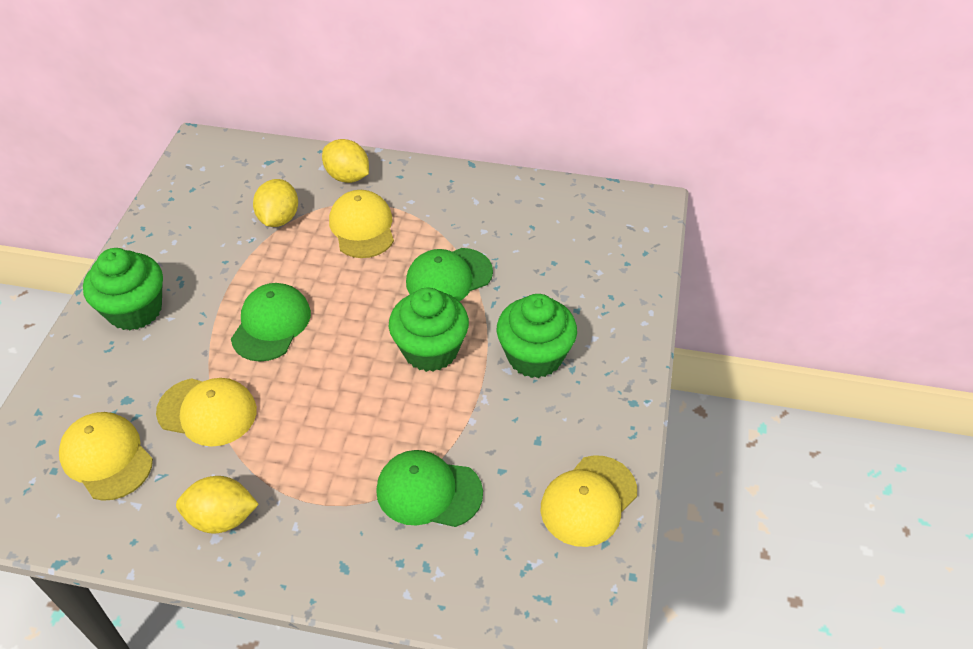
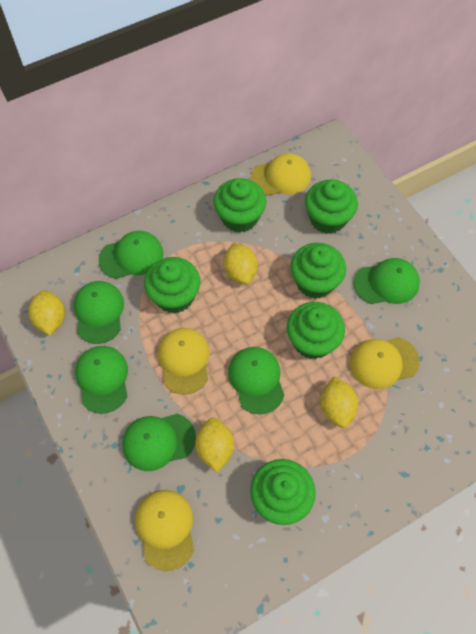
green cap: 3 -> 6
green cupcake: 3 -> 6
yellow lemon: 3 -> 4

